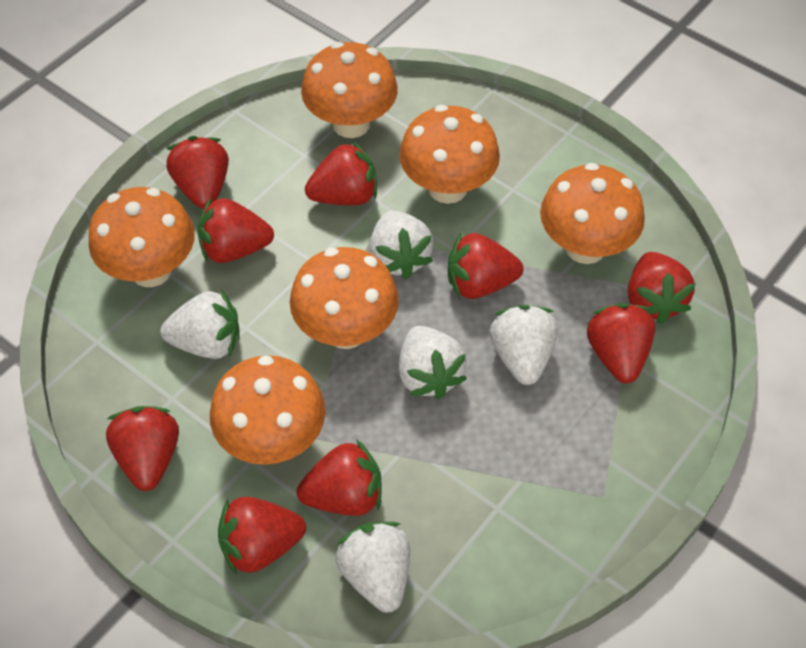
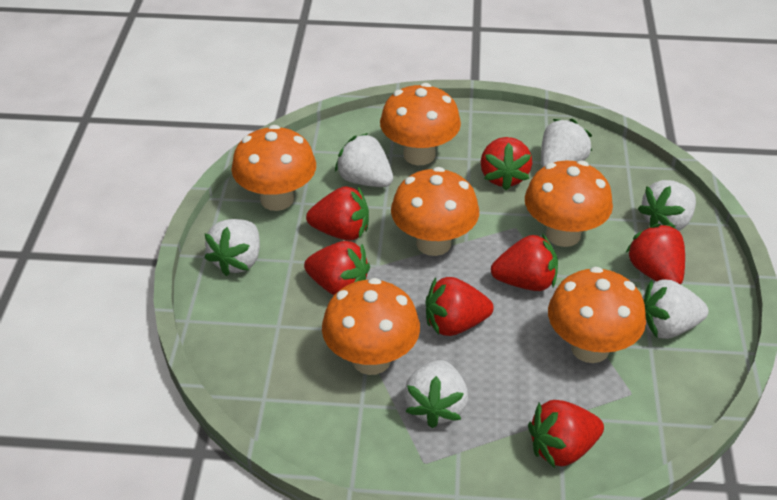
red strawberry: 9 -> 7
white strawberry: 5 -> 6

